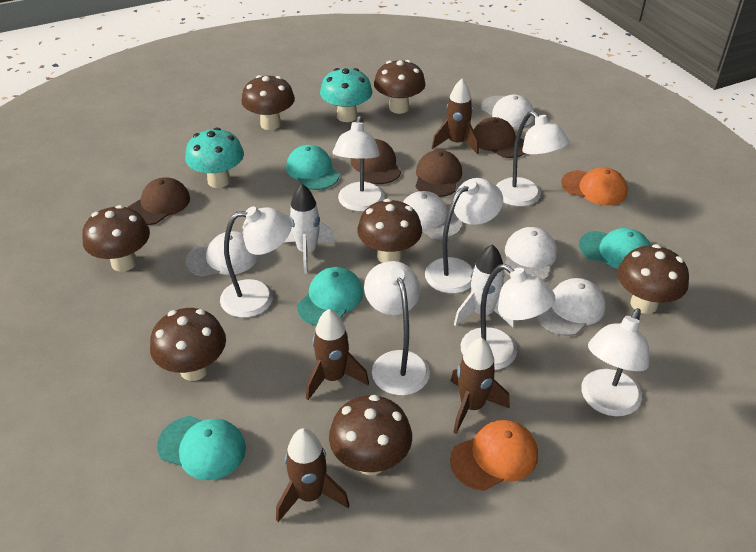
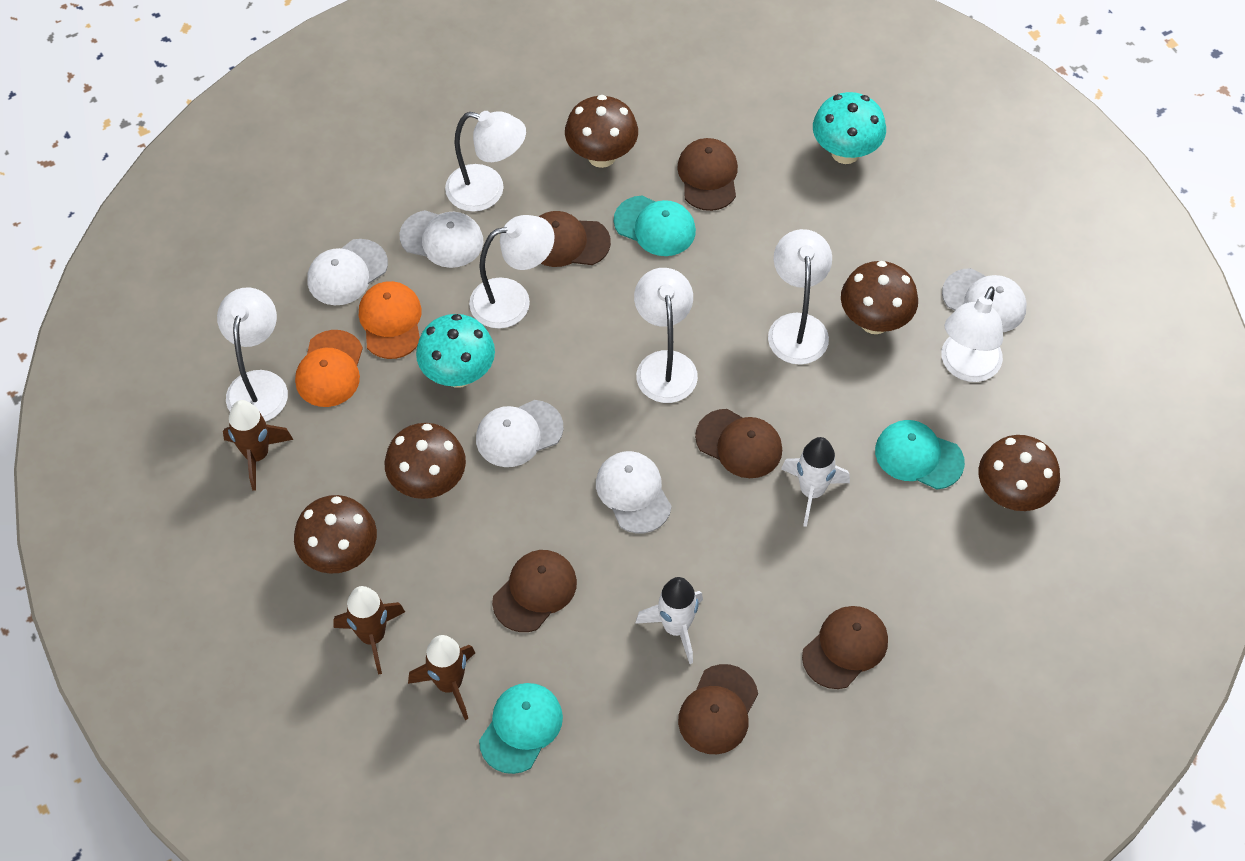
brown cap: 4 -> 6
brown mushroom: 7 -> 5
brown rocket: 4 -> 3
turquoise cap: 4 -> 3
white lamp: 7 -> 6

